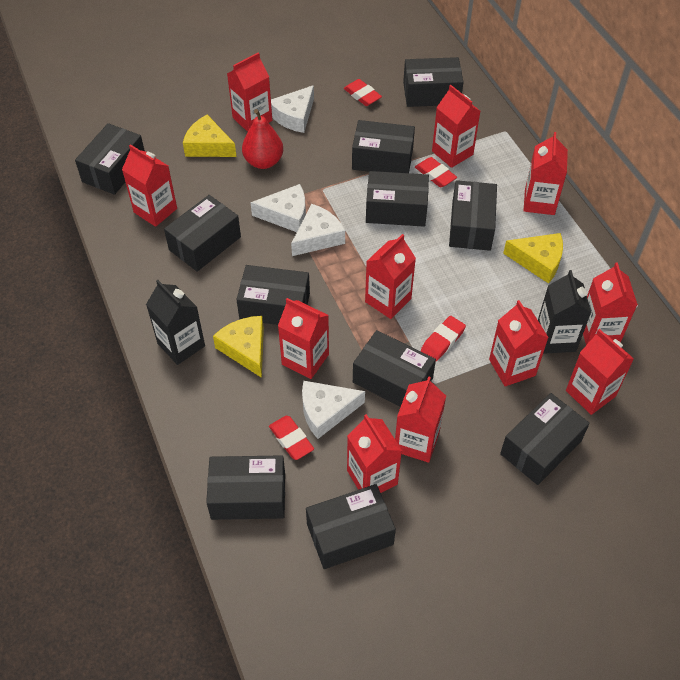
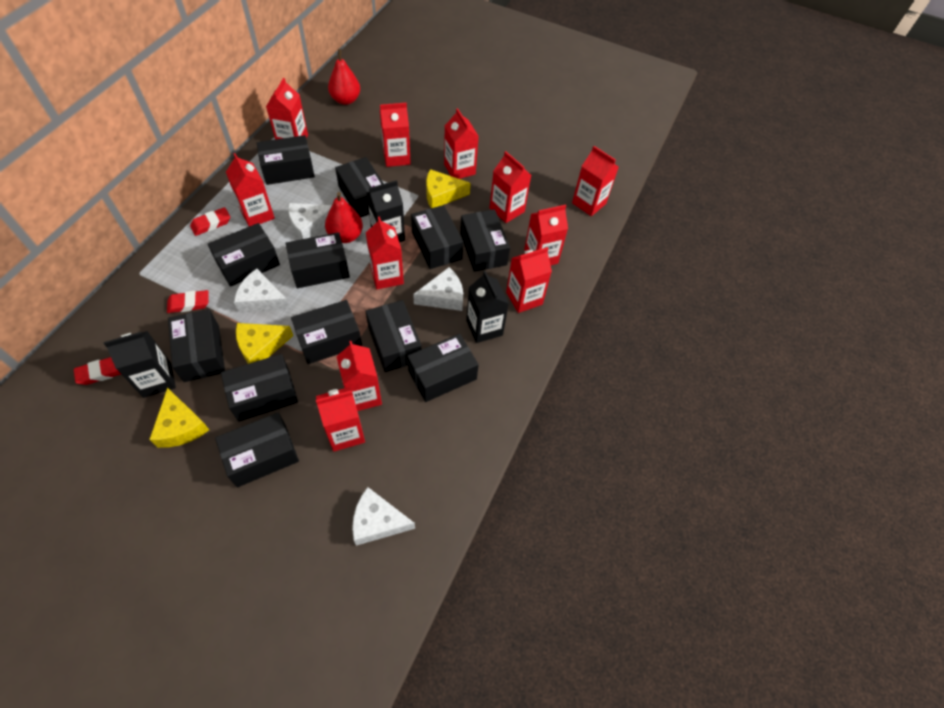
black box: 11 -> 12
black carton: 2 -> 3
red eraser: 4 -> 3
red pear: 1 -> 2

